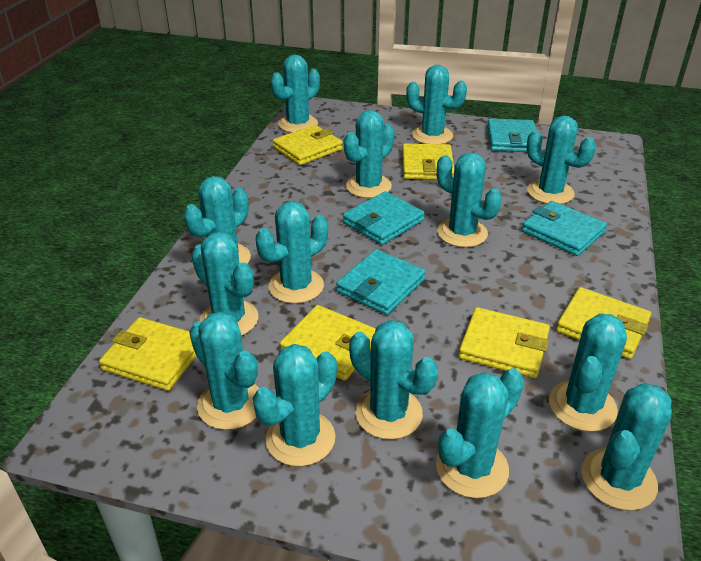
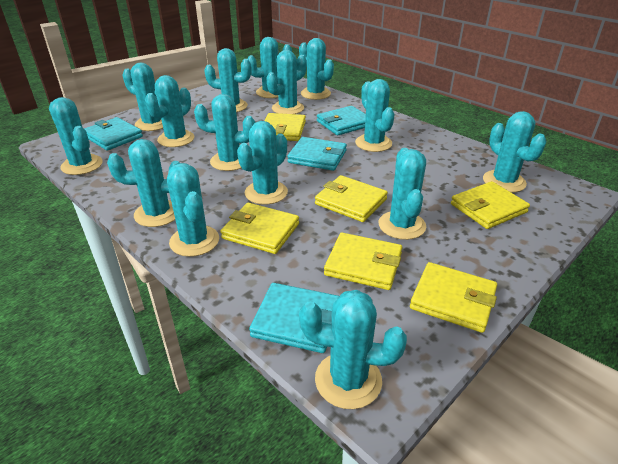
turquoise cactus: 14 -> 15

